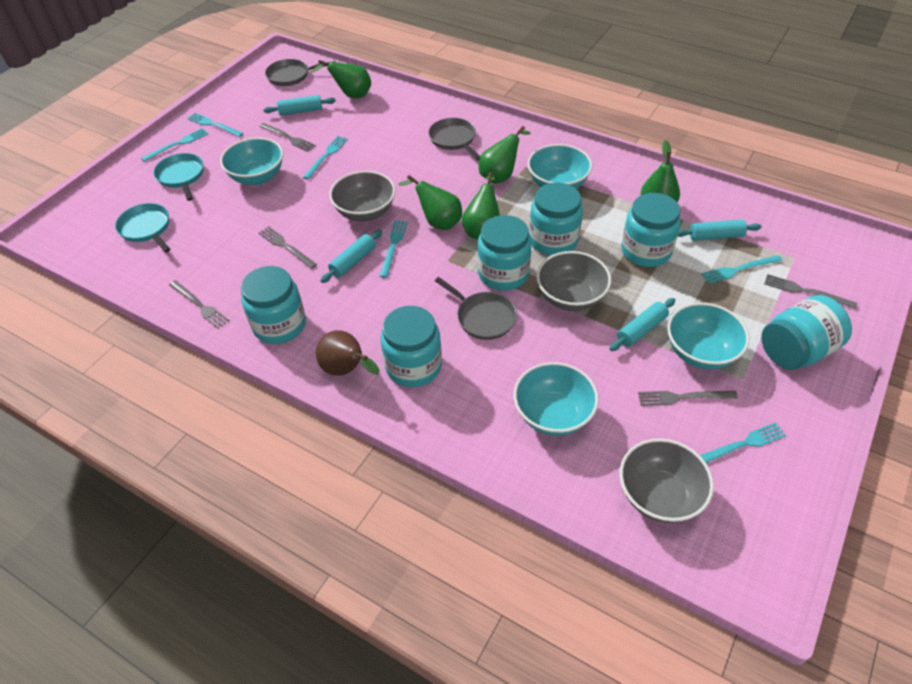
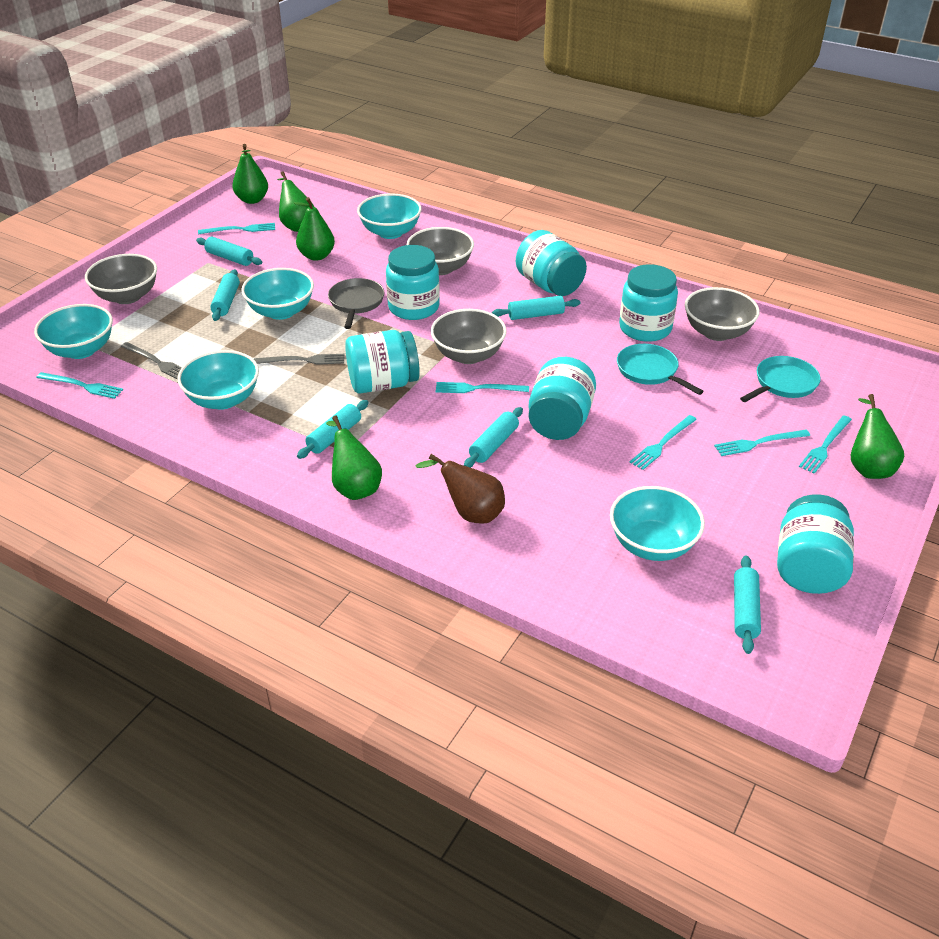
grey bowl: 3 -> 4
grey fork: 5 -> 2
grey pan: 3 -> 1
turquoise bowl: 4 -> 5
turquoise rolling pin: 4 -> 6

